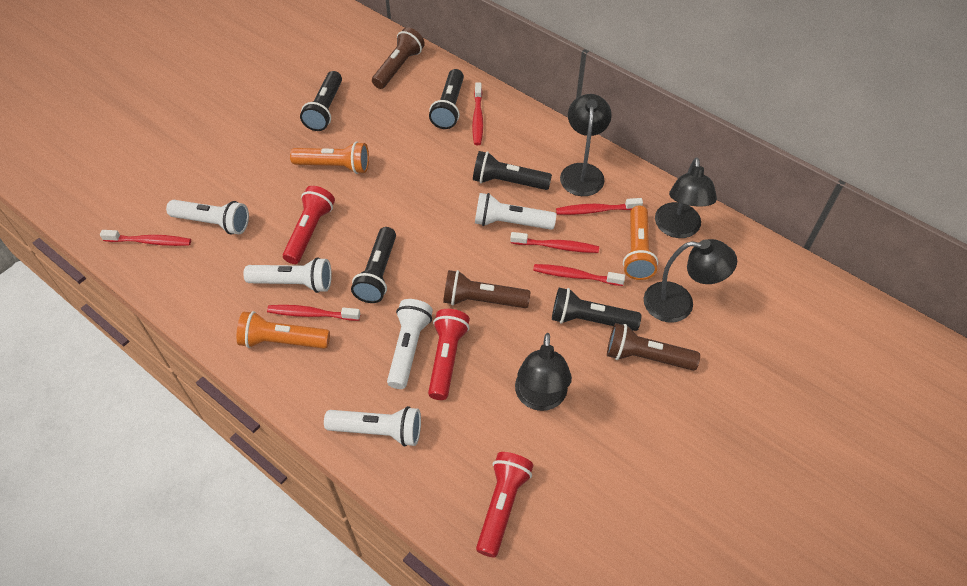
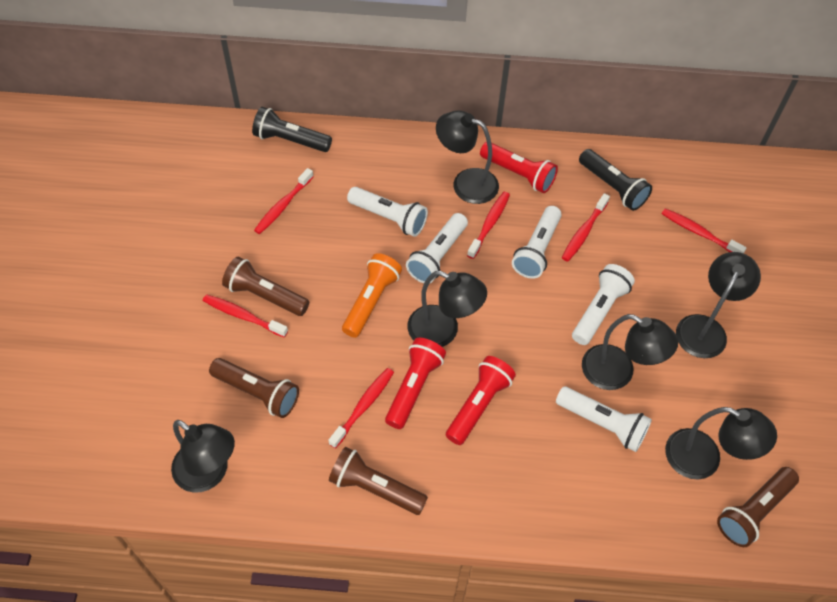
black flashlight: 5 -> 2
black lamp: 4 -> 6
brown flashlight: 3 -> 4
orange flashlight: 3 -> 1

